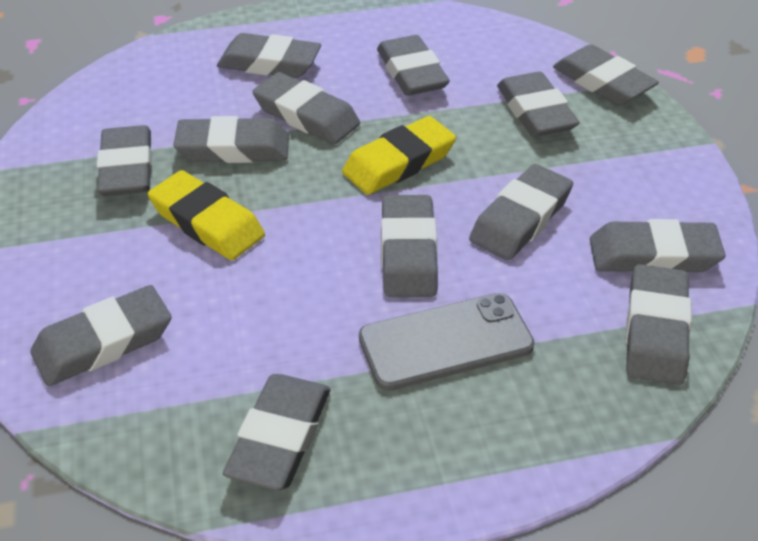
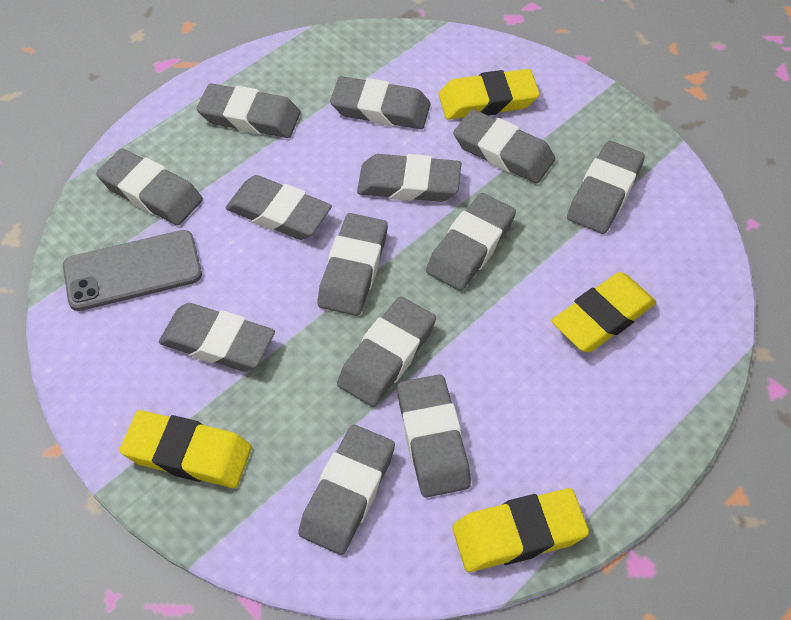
yellow eraser: 2 -> 4

